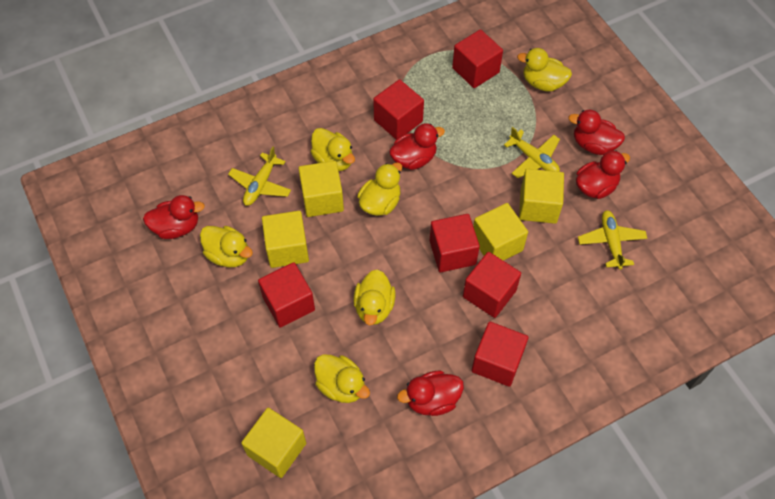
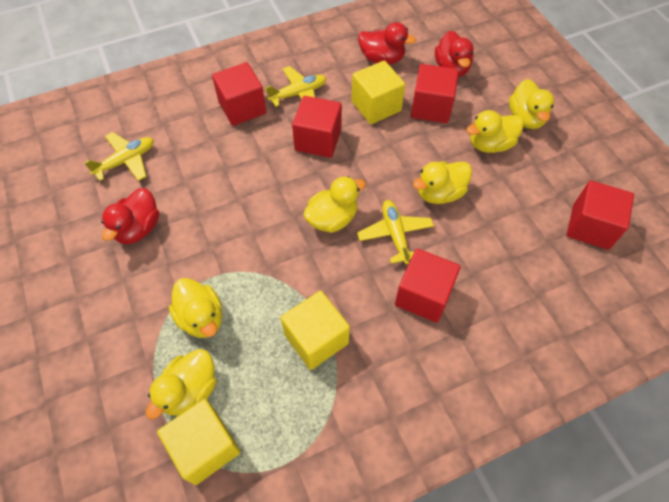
red cube: 6 -> 5
red duck: 5 -> 3
yellow cube: 5 -> 3

